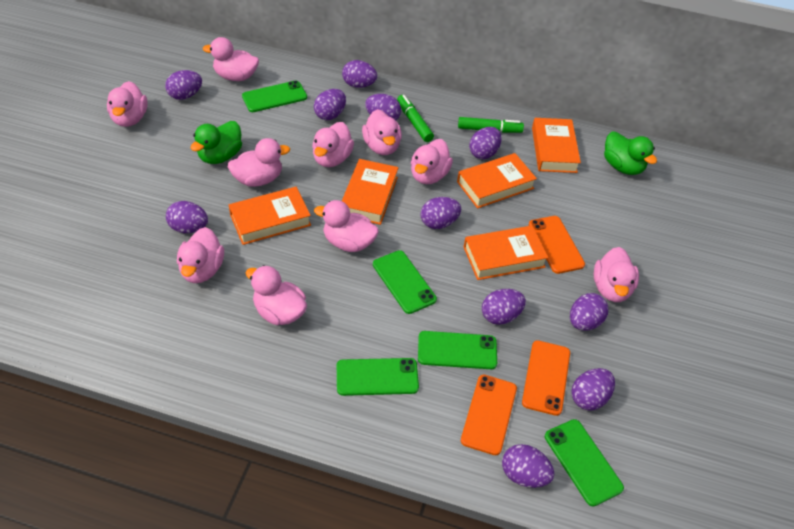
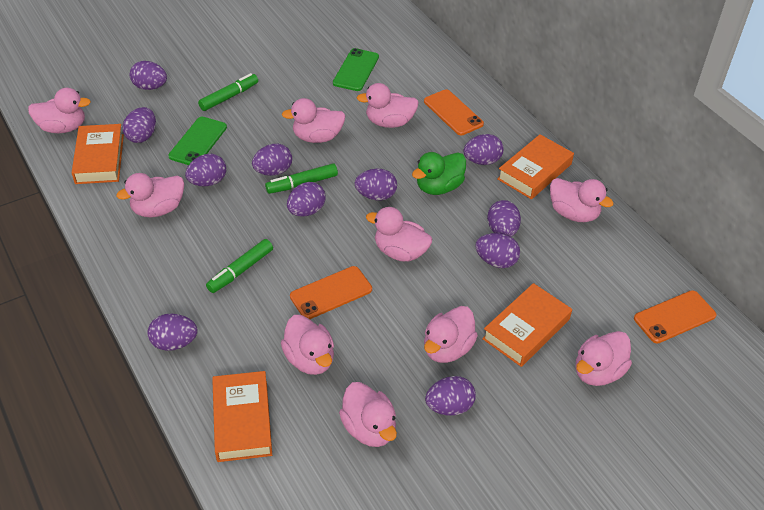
green duck: 2 -> 1
green marker: 2 -> 3
green phone: 5 -> 2
orange book: 5 -> 4

